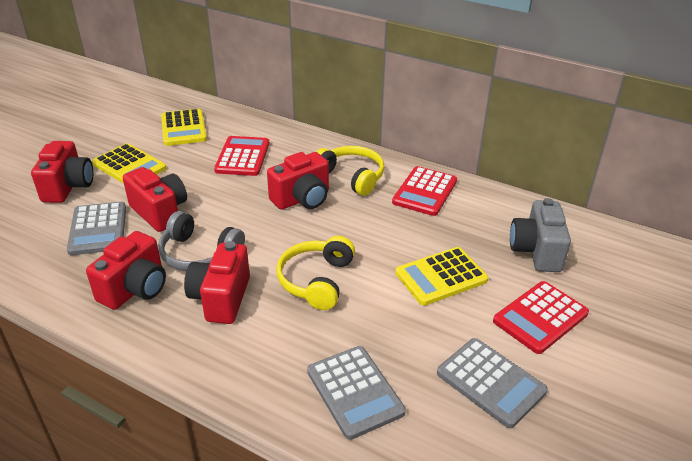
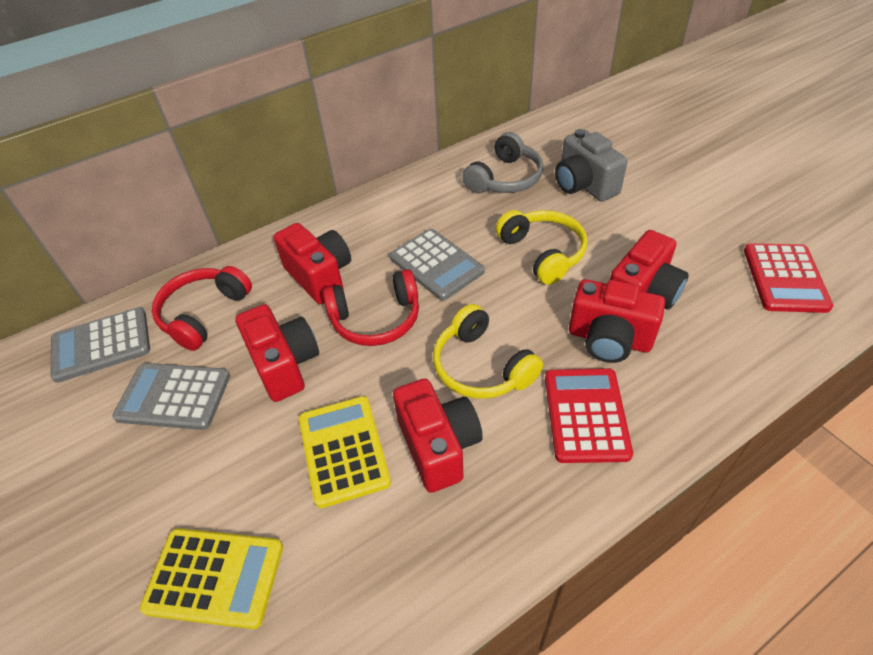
red calculator: 3 -> 2
red headphones: 0 -> 2
yellow calculator: 3 -> 2

